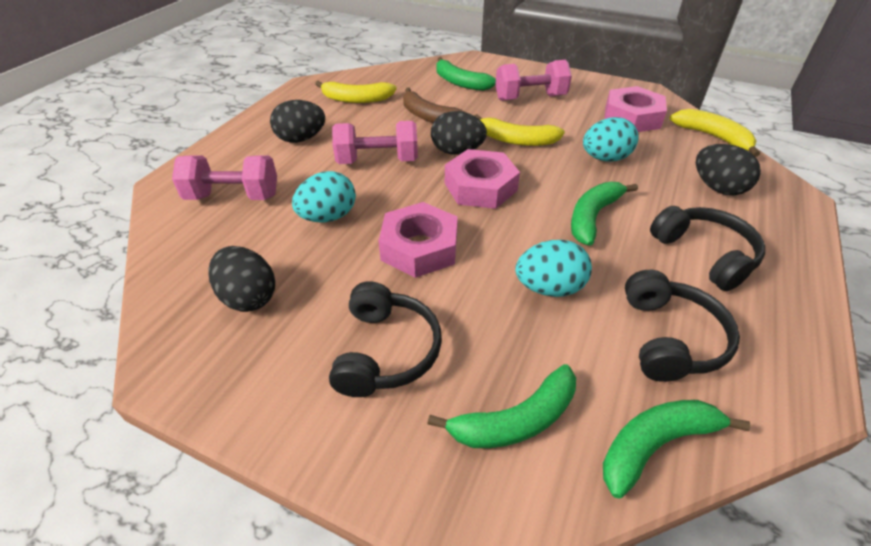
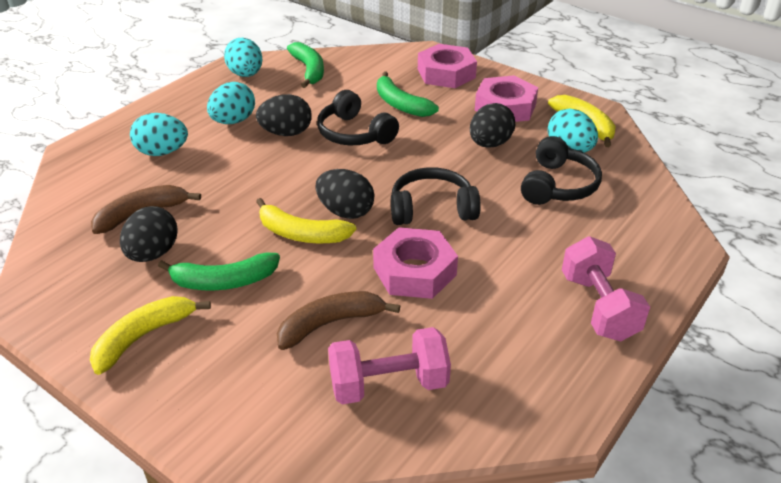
brown banana: 1 -> 2
green banana: 4 -> 3
pink dumbbell: 3 -> 2
turquoise egg: 3 -> 4

